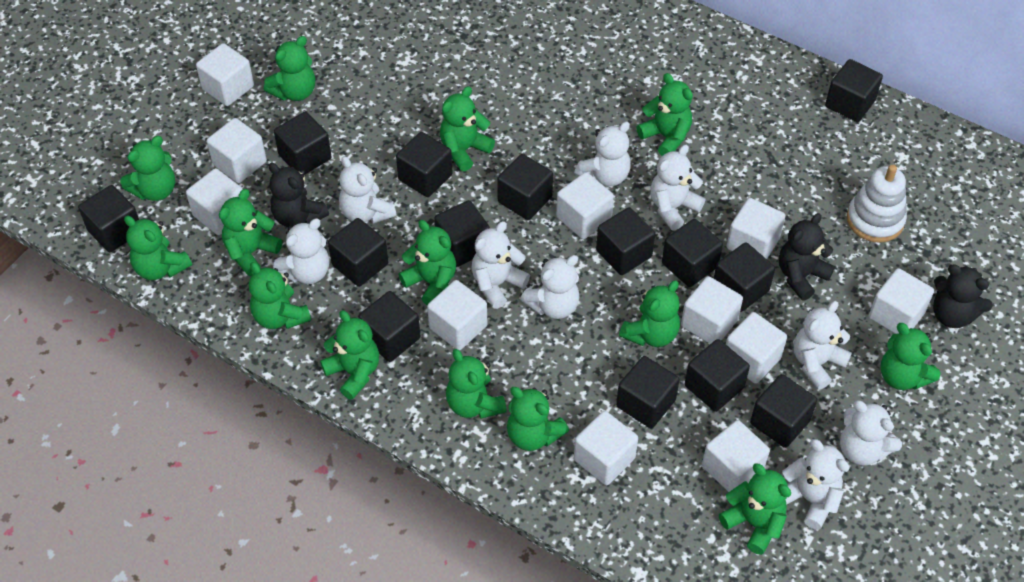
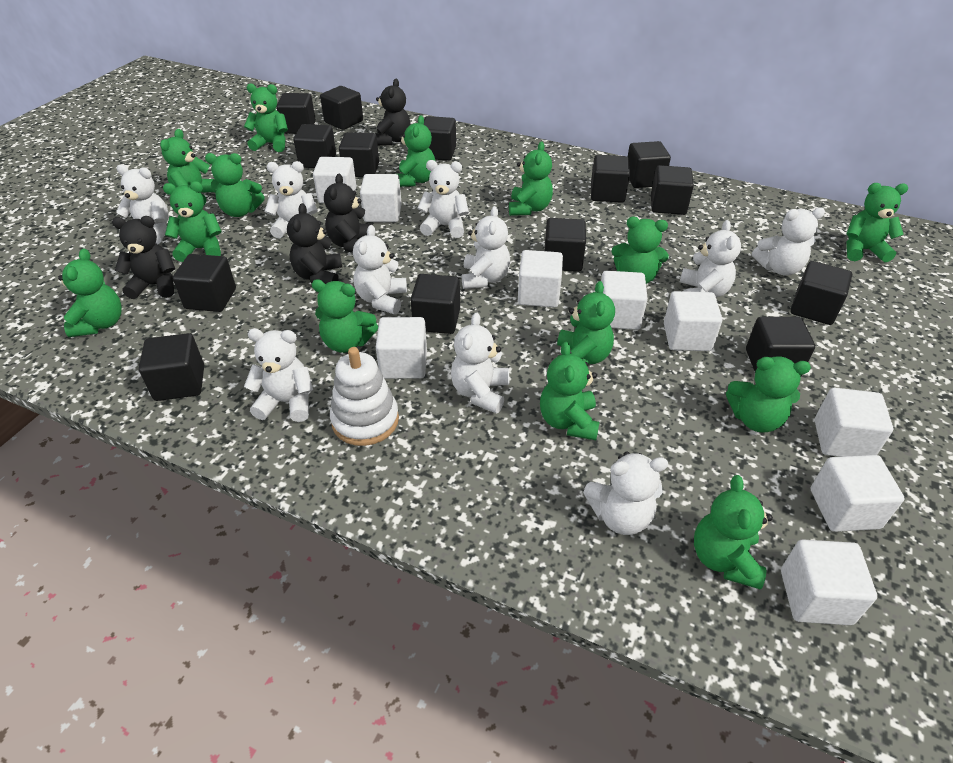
black teddy bear: 3 -> 4
white cube: 11 -> 9
white teddy bear: 9 -> 10

